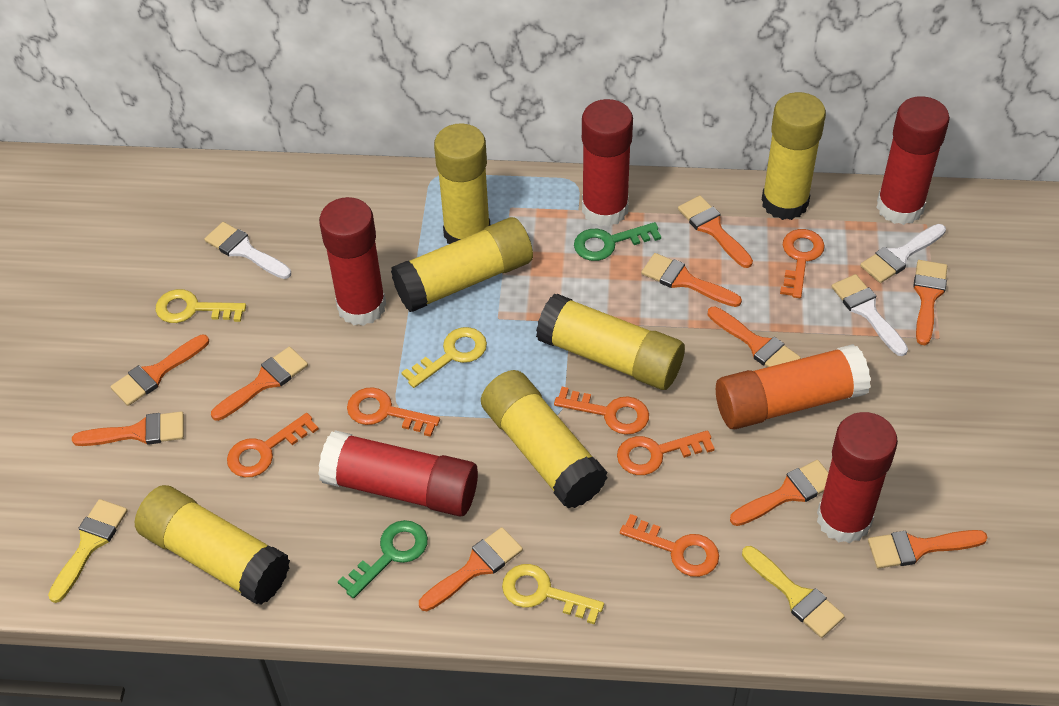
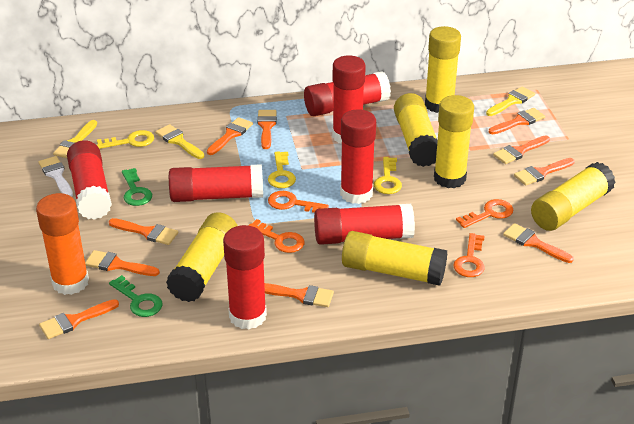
orange key: 6 -> 4
red glue stick: 5 -> 7
white brush: 3 -> 1
yellow brush: 2 -> 3

